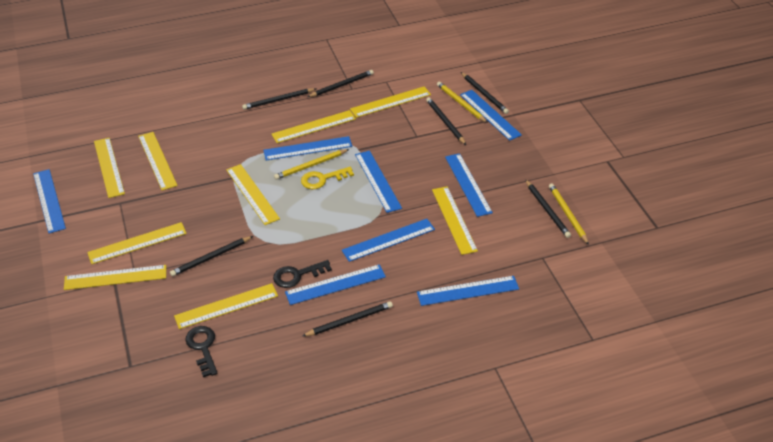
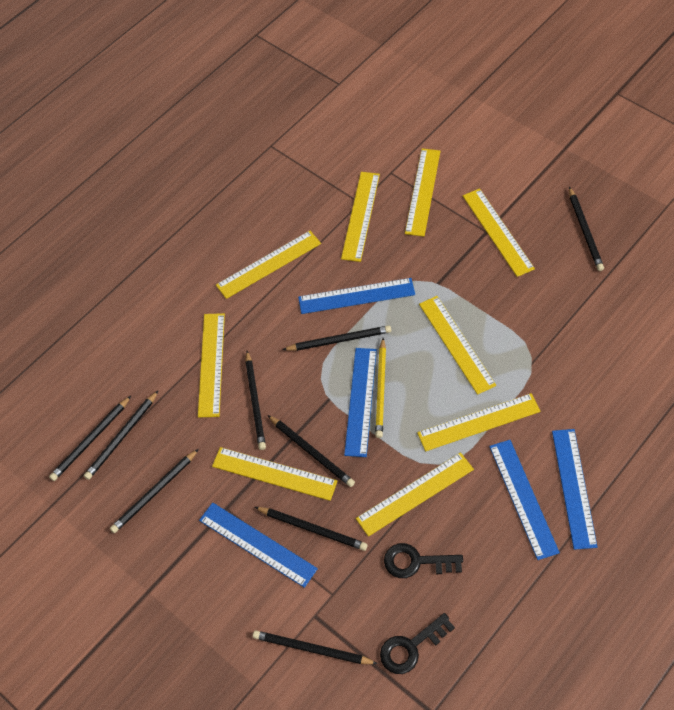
black pencil: 7 -> 9
blue ruler: 8 -> 5
yellow key: 1 -> 0
yellow pencil: 3 -> 1

